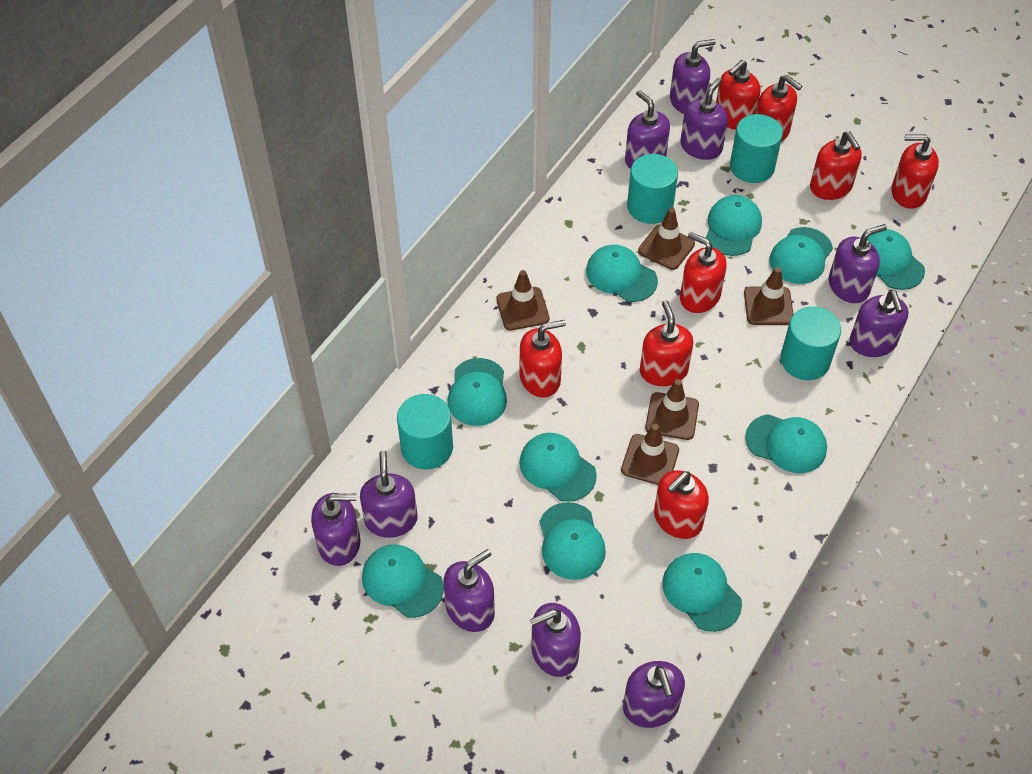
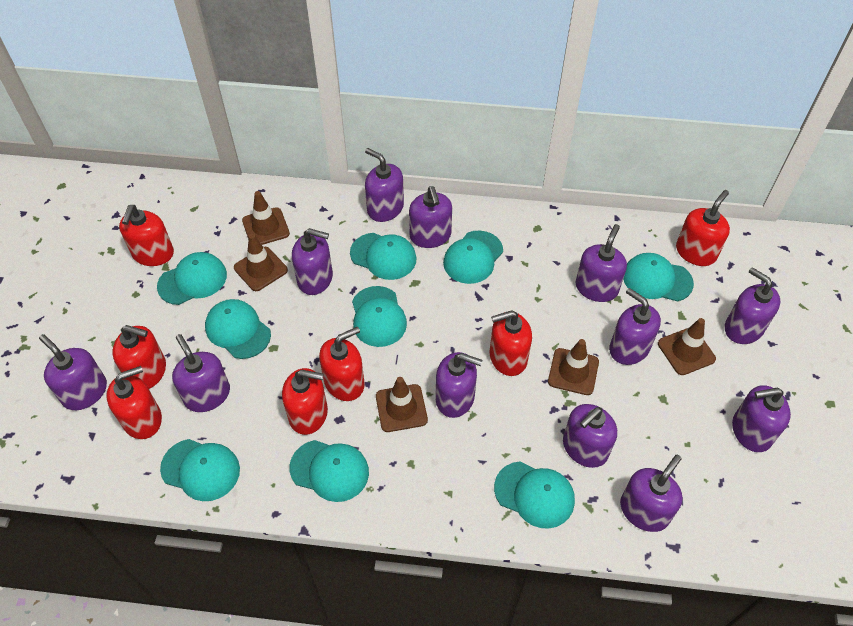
purple soap dispenser: 10 -> 12
red soap dispenser: 8 -> 7
turquoise cap: 10 -> 9
turquoise cylinder: 4 -> 0

